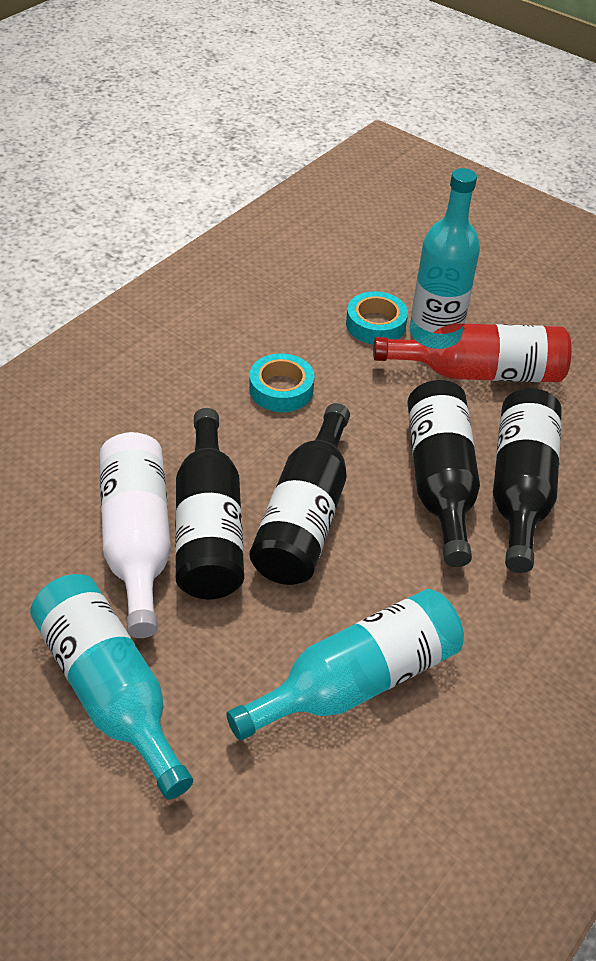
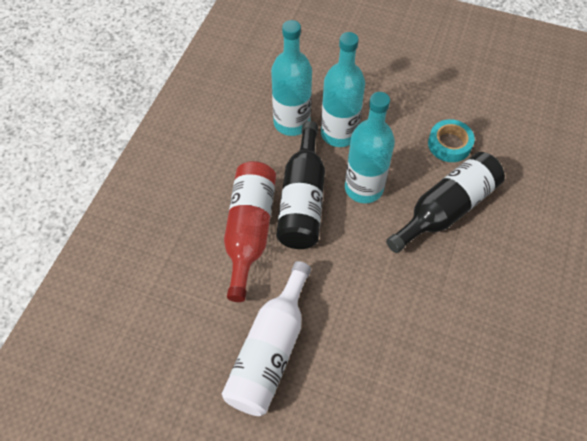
black bottle: 4 -> 2
turquoise tape: 2 -> 1

